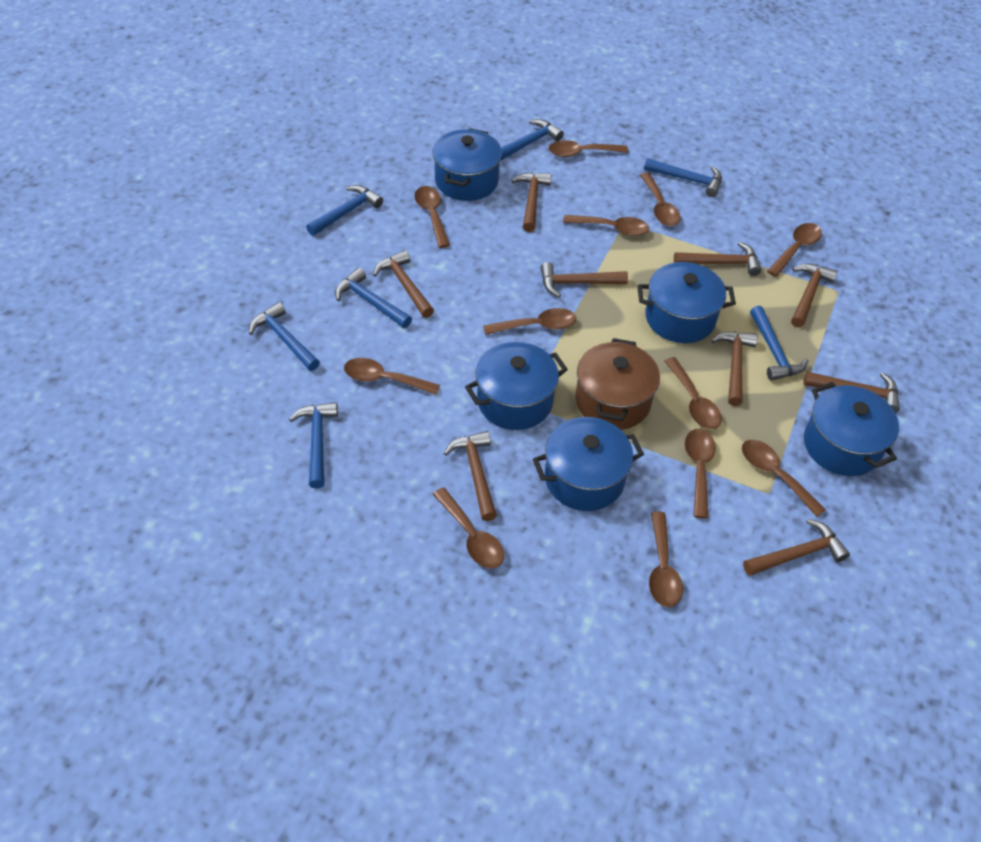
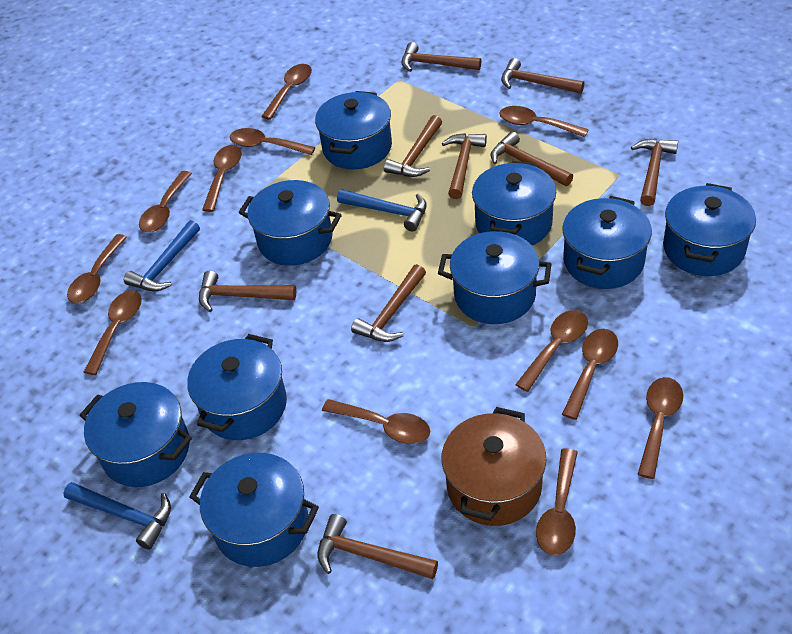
blue hammer: 7 -> 3
blue pot: 5 -> 9

